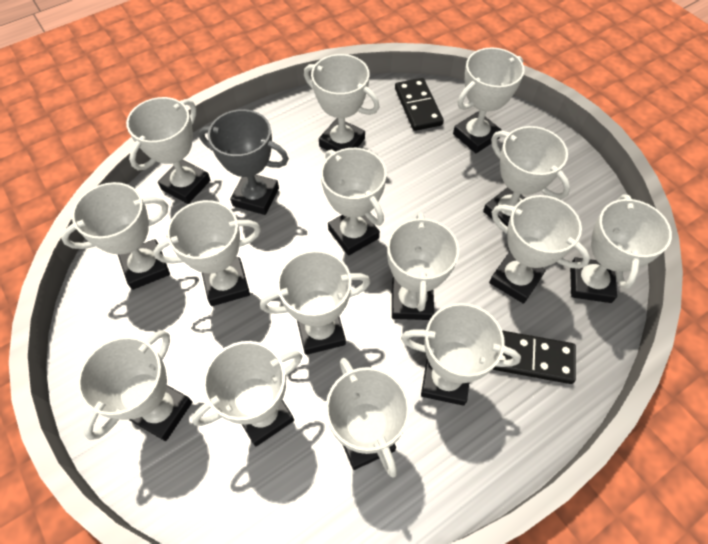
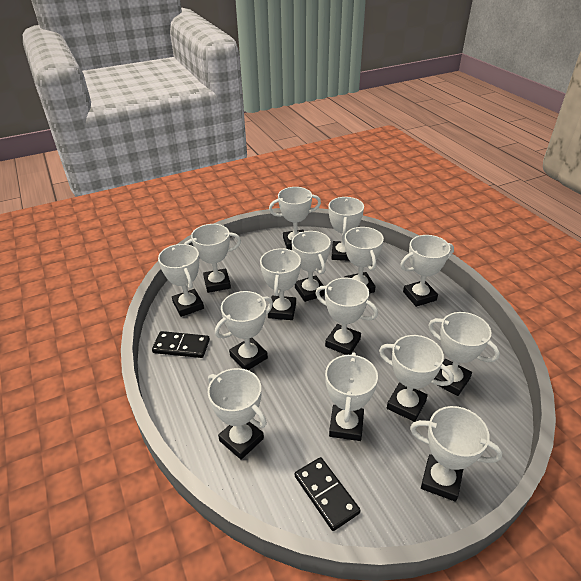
grey trophy: 1 -> 0

